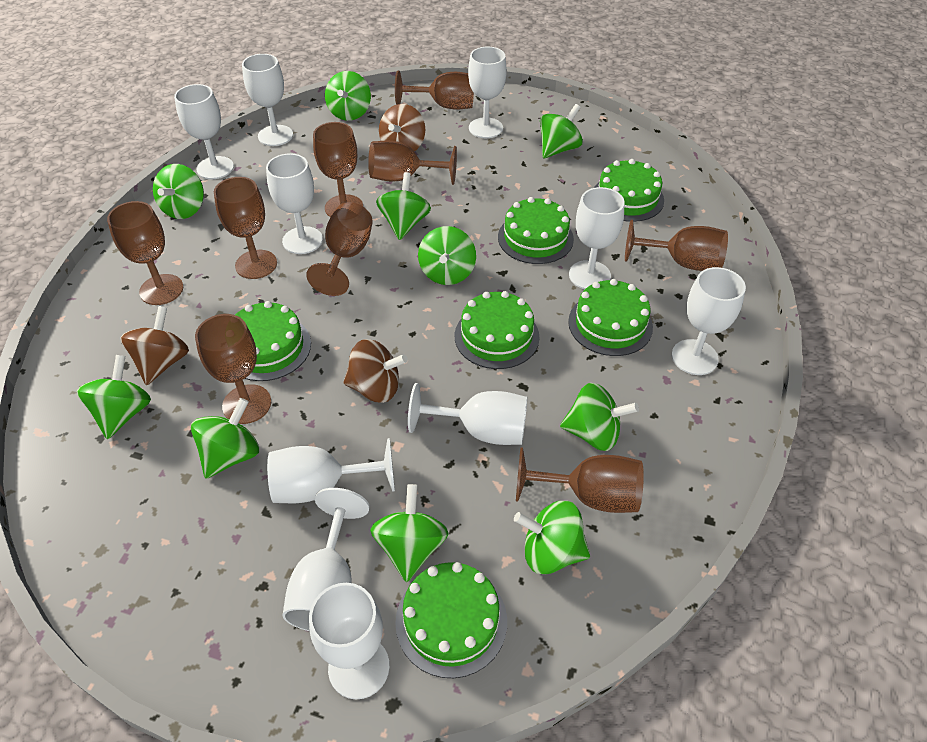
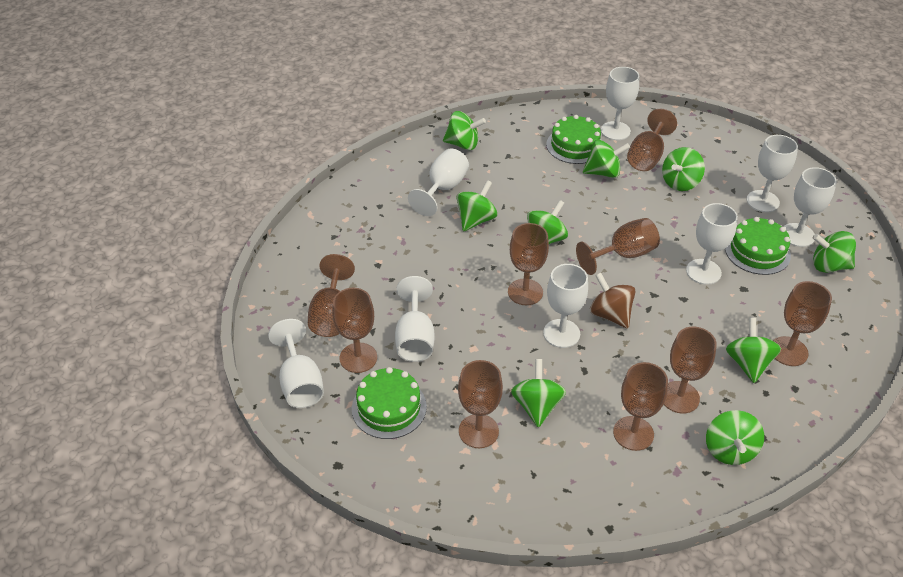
brown spinning top: 3 -> 1
green cake: 6 -> 3
green spinning top: 10 -> 9
white goblet: 10 -> 8

